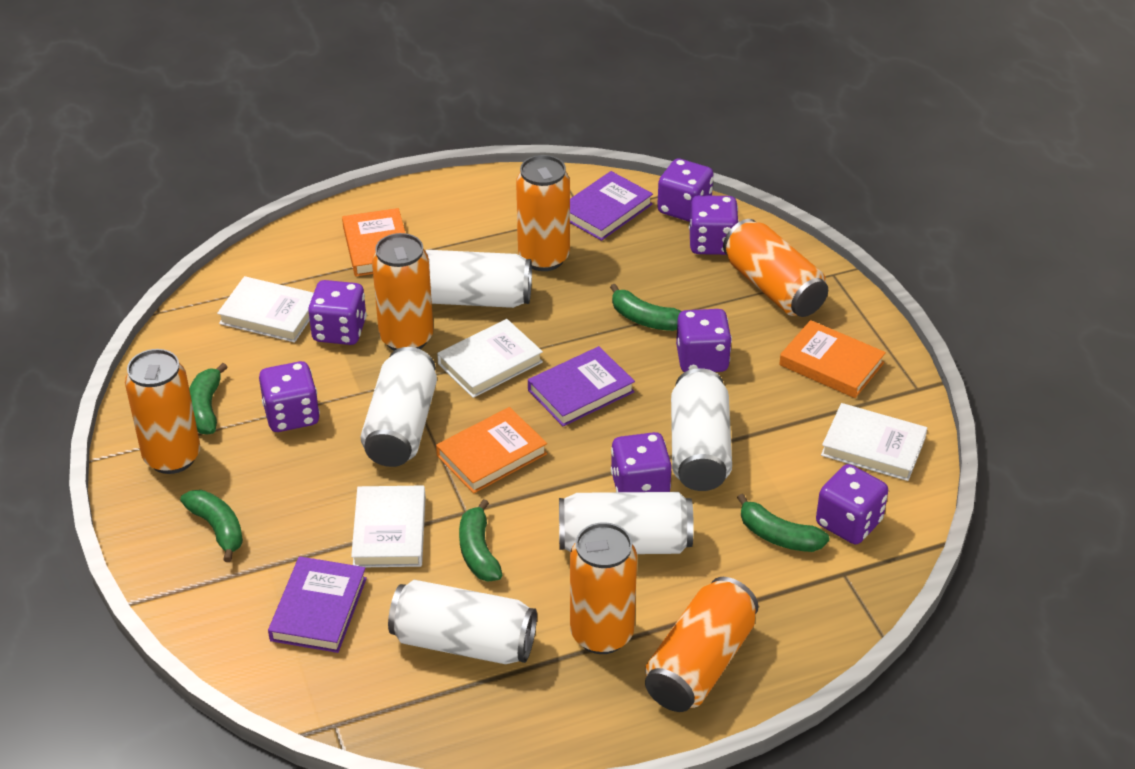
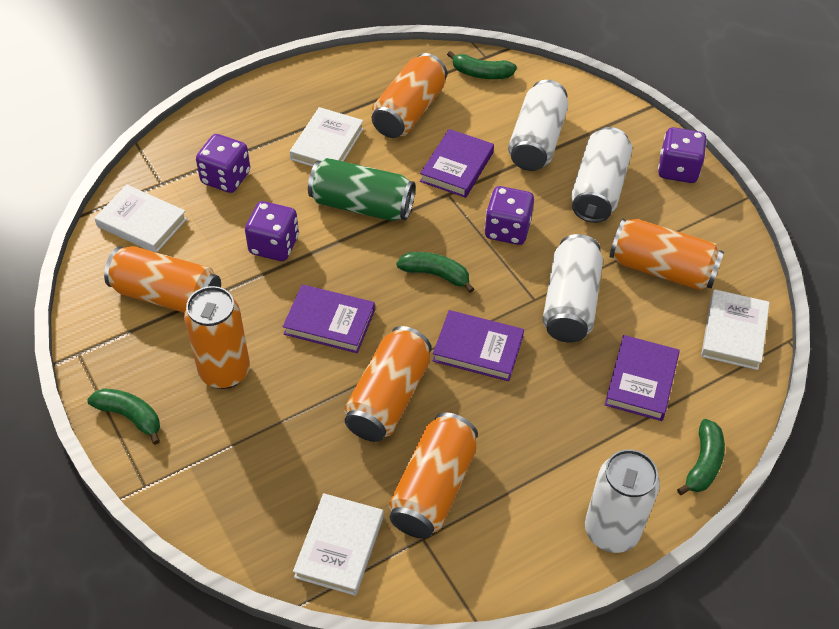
green banana: 5 -> 4
green can: 0 -> 1
orange book: 3 -> 0
purple book: 3 -> 4
purple dice: 7 -> 4
white can: 5 -> 4

